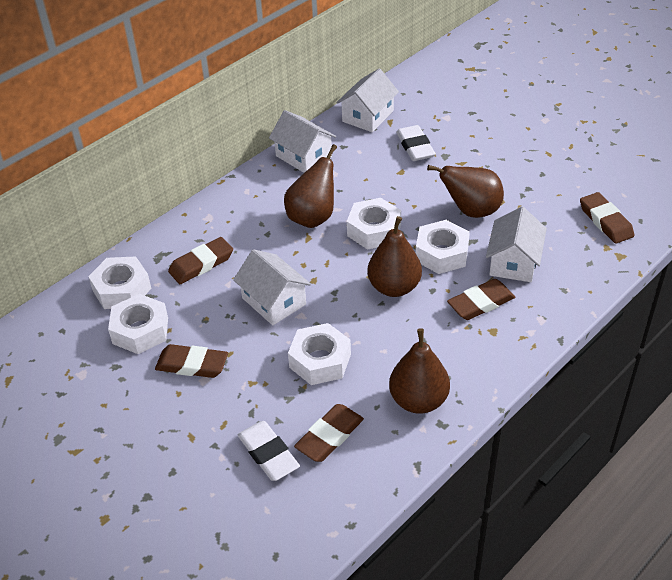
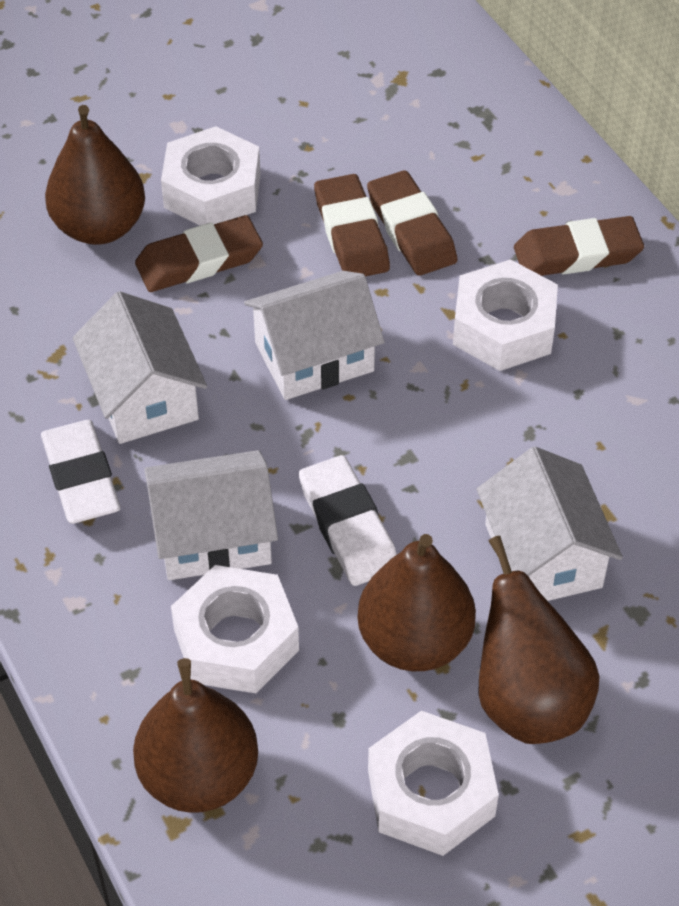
brown eraser: 5 -> 4
white nut: 5 -> 4

